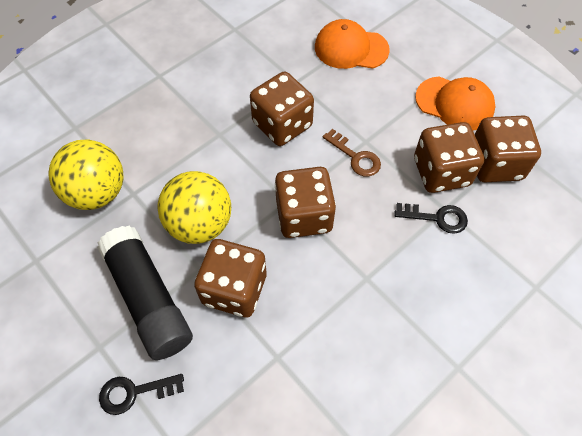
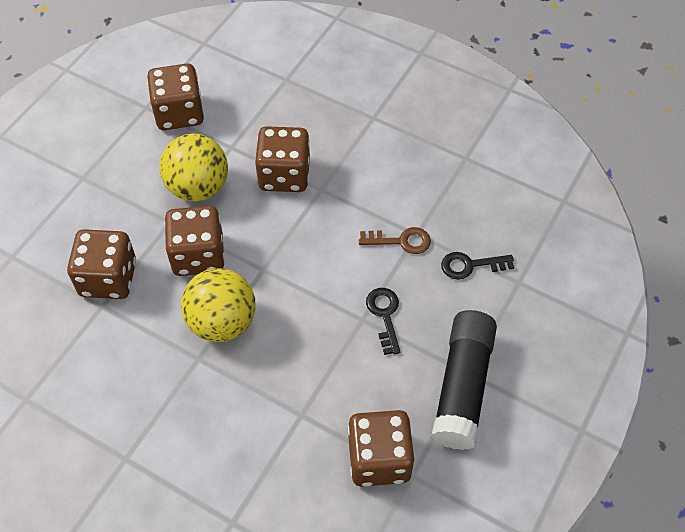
orange cap: 2 -> 0

